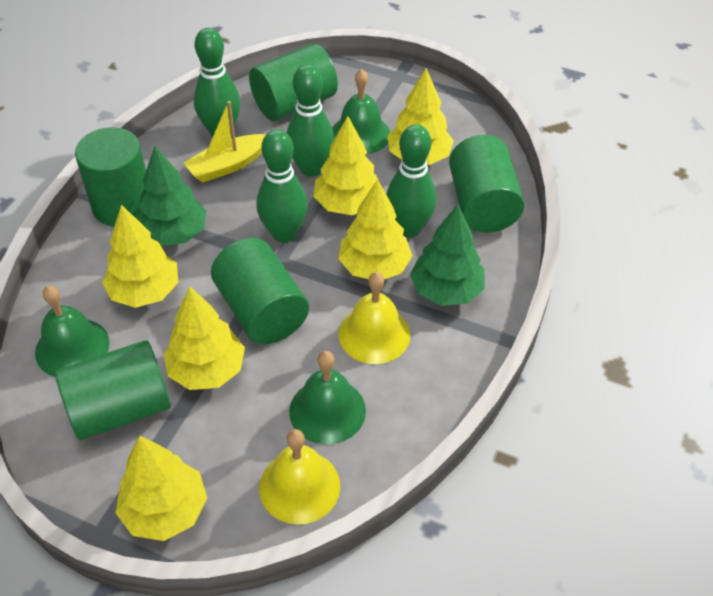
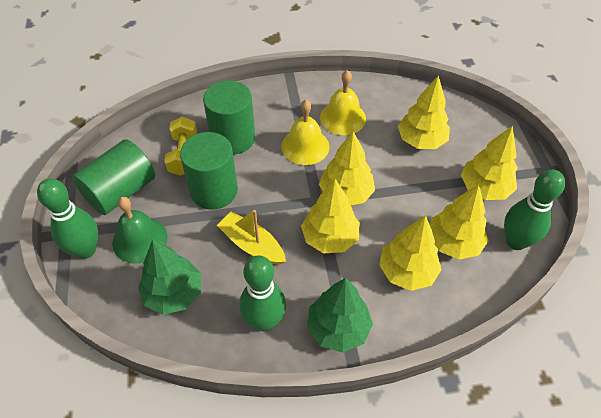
green bell: 3 -> 1
green bowling pin: 4 -> 3
green cylinder: 5 -> 3
yellow dumbbell: 0 -> 1

